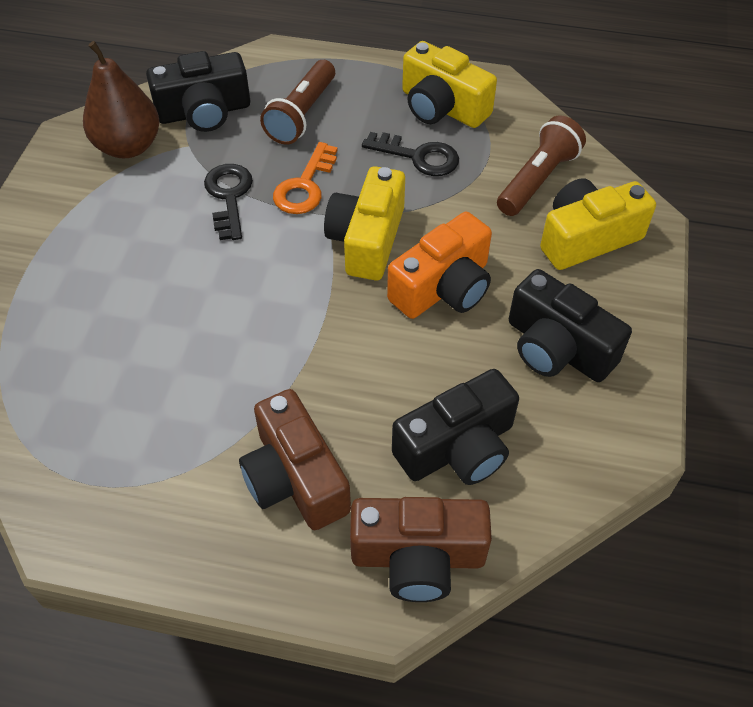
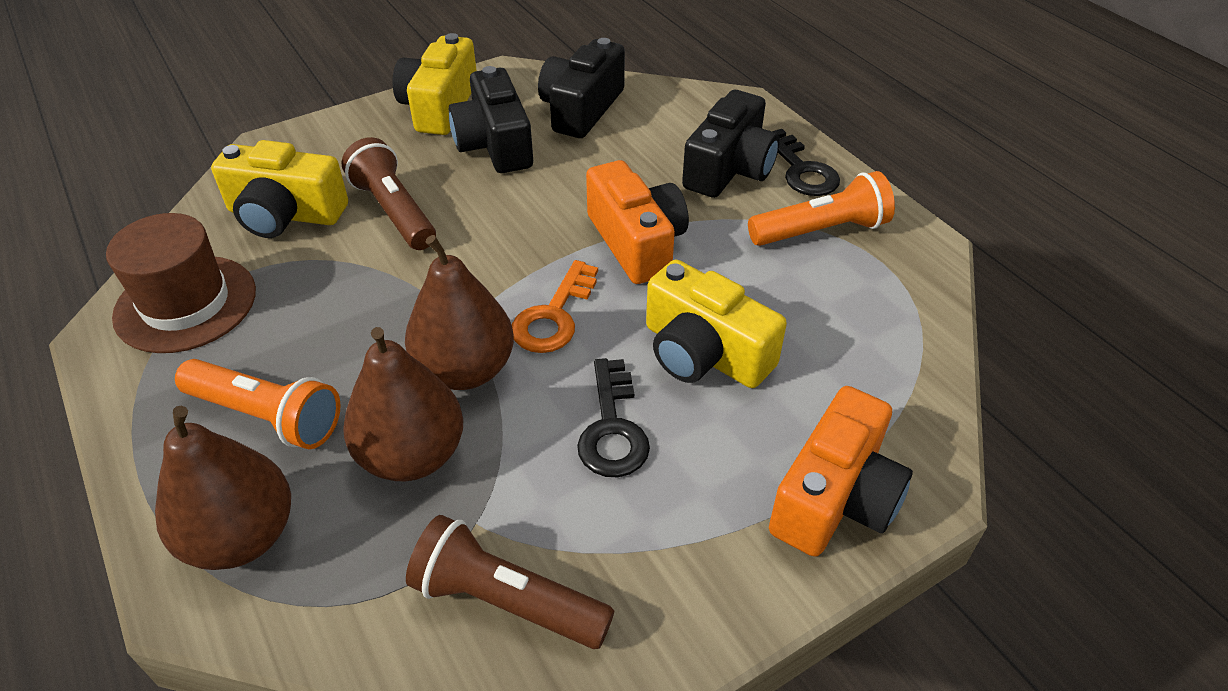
brown camera: 2 -> 0
brown hat: 0 -> 1
brown pear: 1 -> 3
orange camera: 1 -> 2
orange flashlight: 0 -> 2

